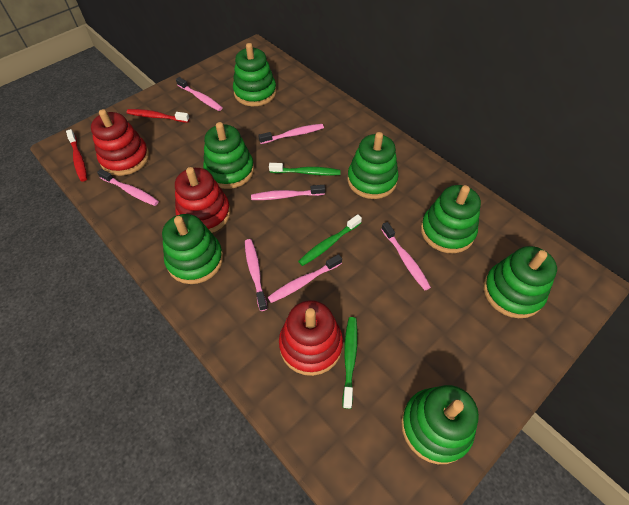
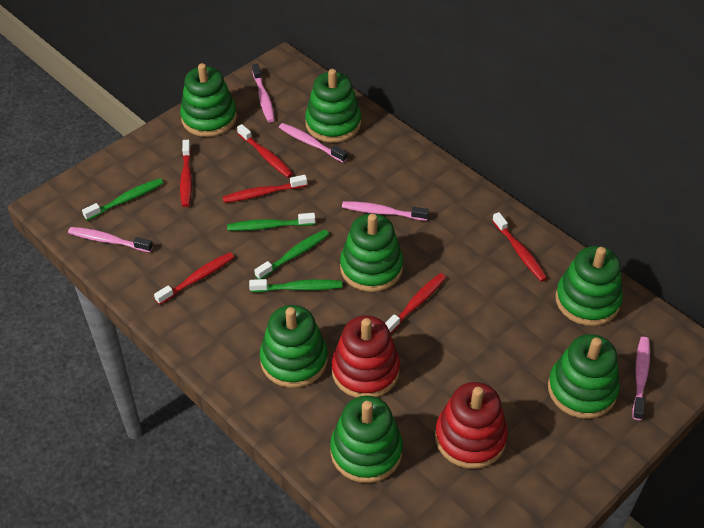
green toothbrush: 3 -> 4
pink toothbrush: 7 -> 5
red stacking toy: 3 -> 2
red toothbrush: 2 -> 6

